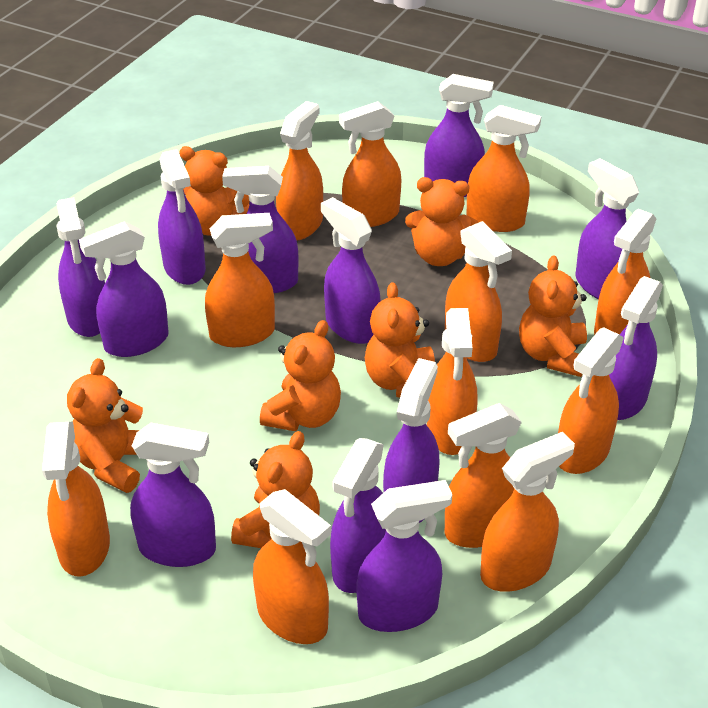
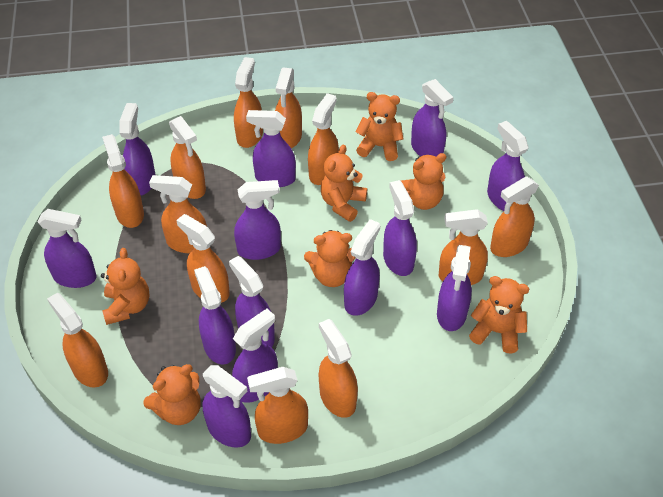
purple spray bottle: 12 -> 13

